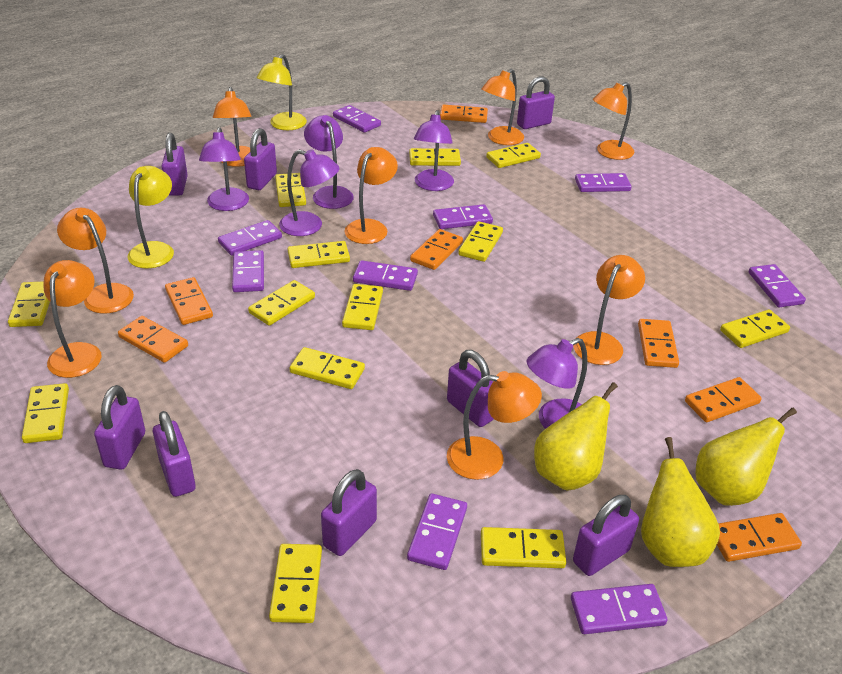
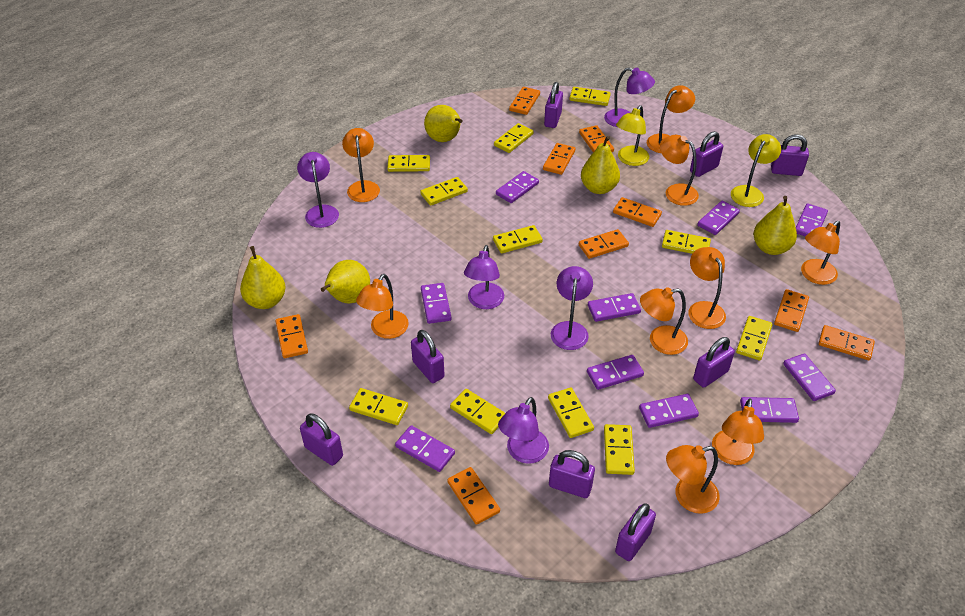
orange domino: 7 -> 9
orange lamp: 8 -> 9
purple domino: 9 -> 10
yellow domino: 13 -> 11
yellow pear: 3 -> 5

